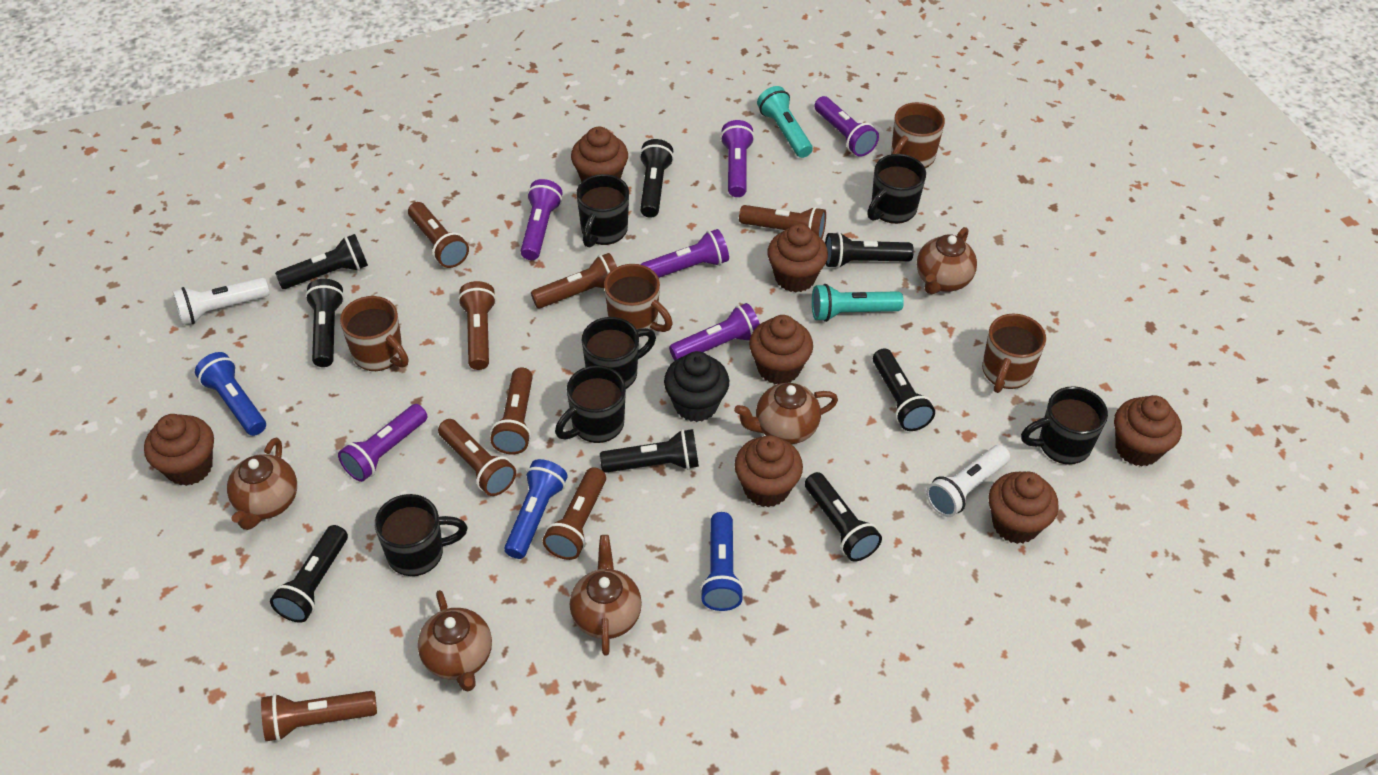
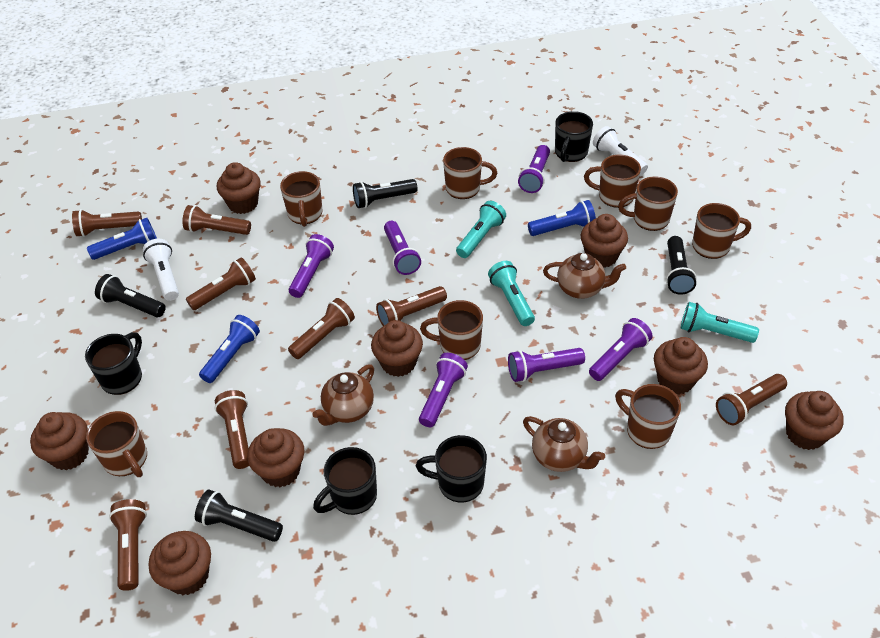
black cupcake: 1 -> 0
black flashlight: 8 -> 4
black mug: 6 -> 4
brown cupcake: 7 -> 8
brown mug: 4 -> 8
brown teapot: 5 -> 3
turquoise flashlight: 2 -> 3

